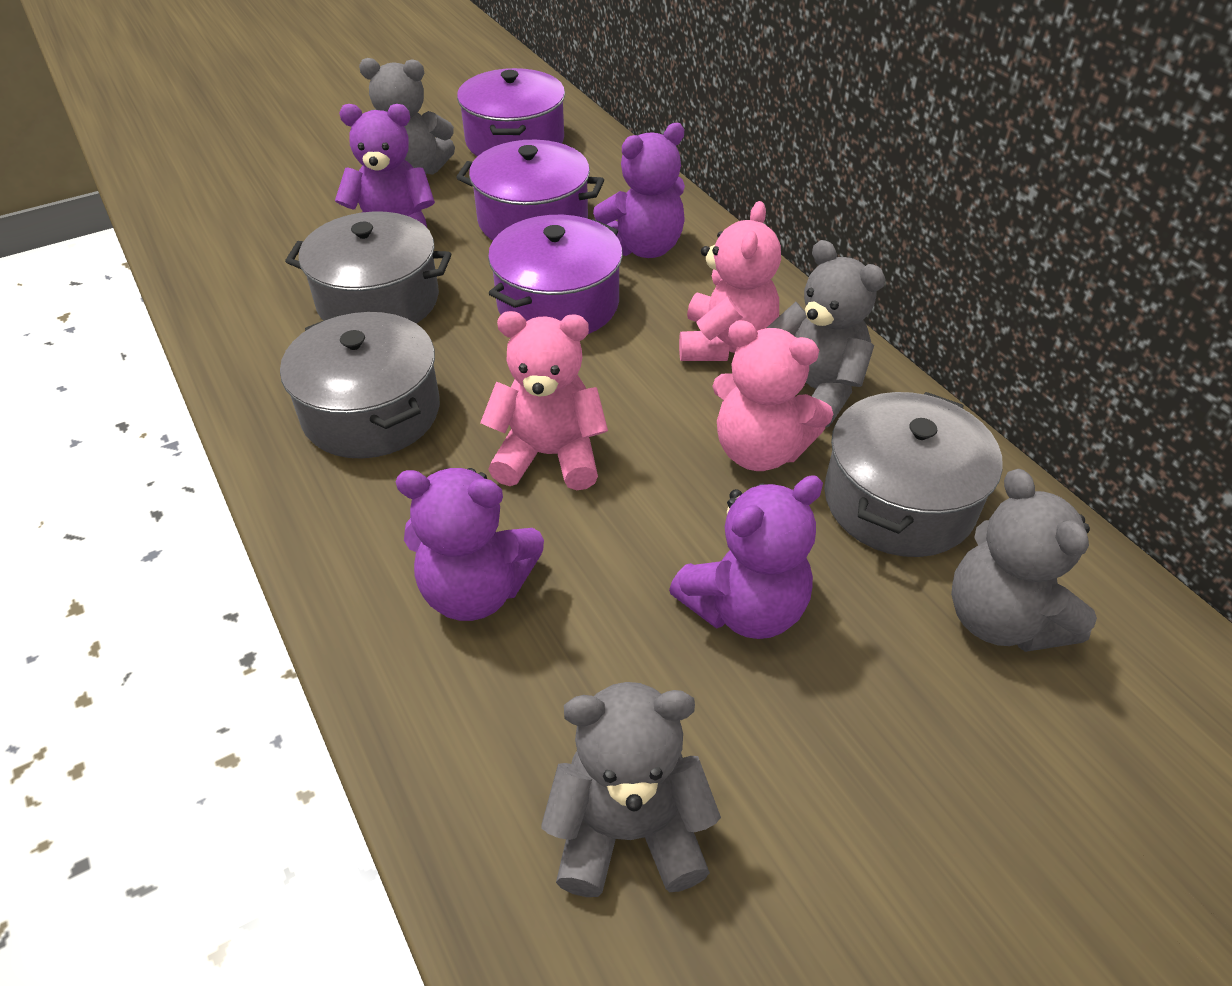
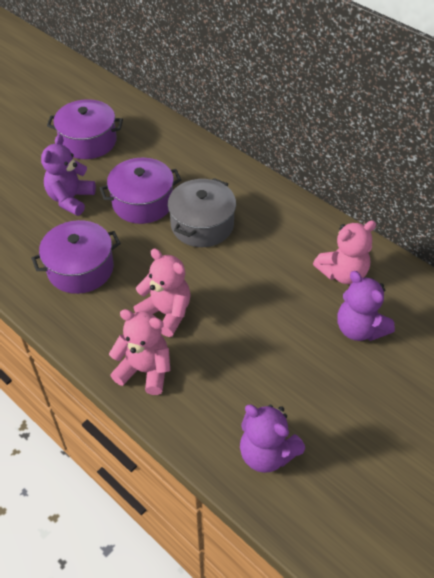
grey pot: 3 -> 1
grey teddy bear: 4 -> 0
purple teddy bear: 4 -> 3

